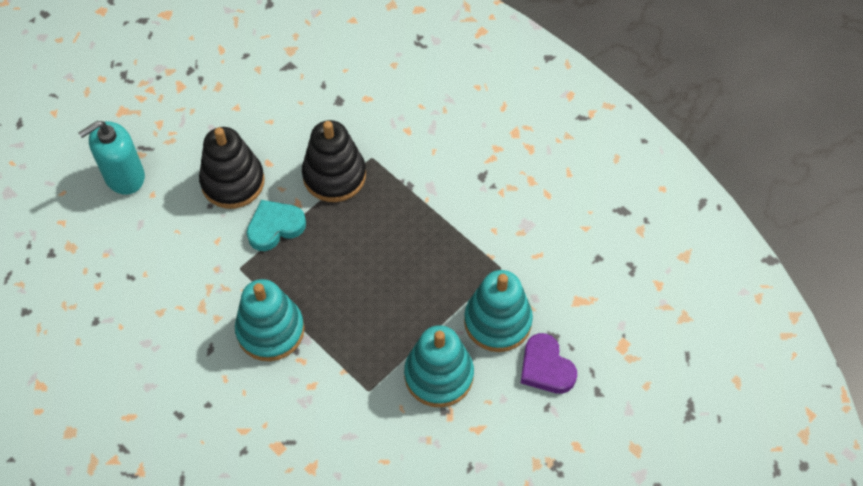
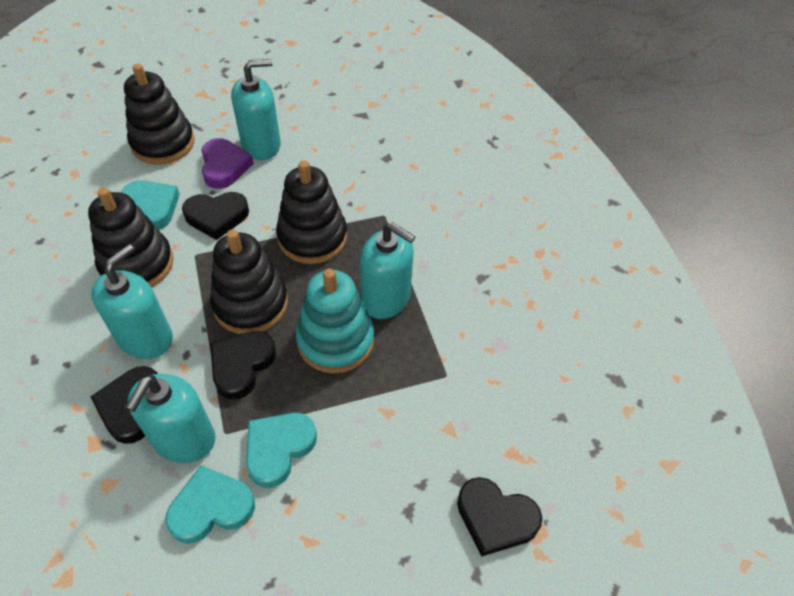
black heart: 0 -> 4
black stacking toy: 2 -> 4
turquoise heart: 1 -> 3
turquoise soap dispenser: 1 -> 4
turquoise stacking toy: 3 -> 1

